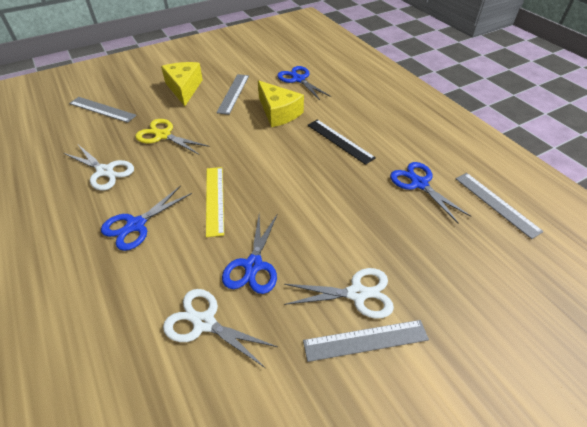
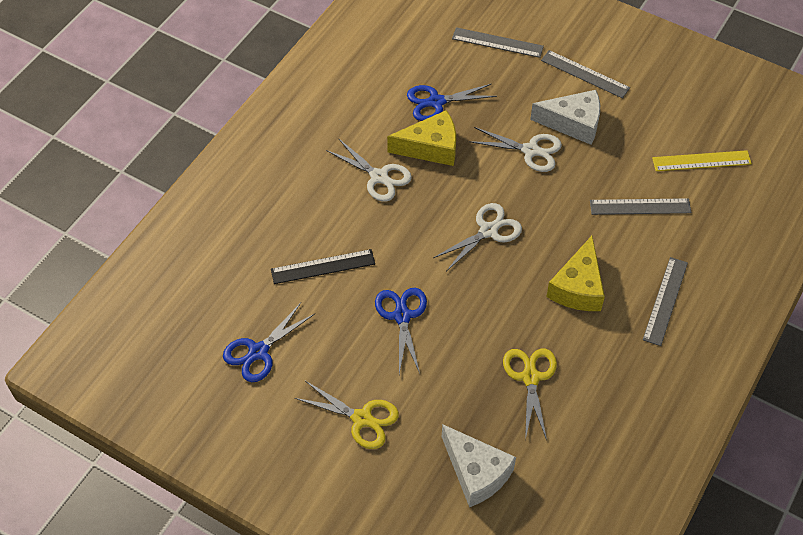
blue scissors: 4 -> 3
white cheese: 0 -> 2
yellow scissors: 1 -> 2

